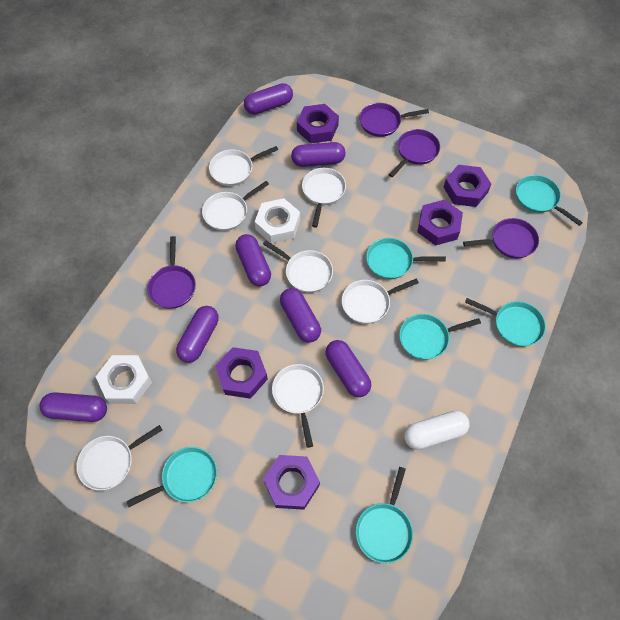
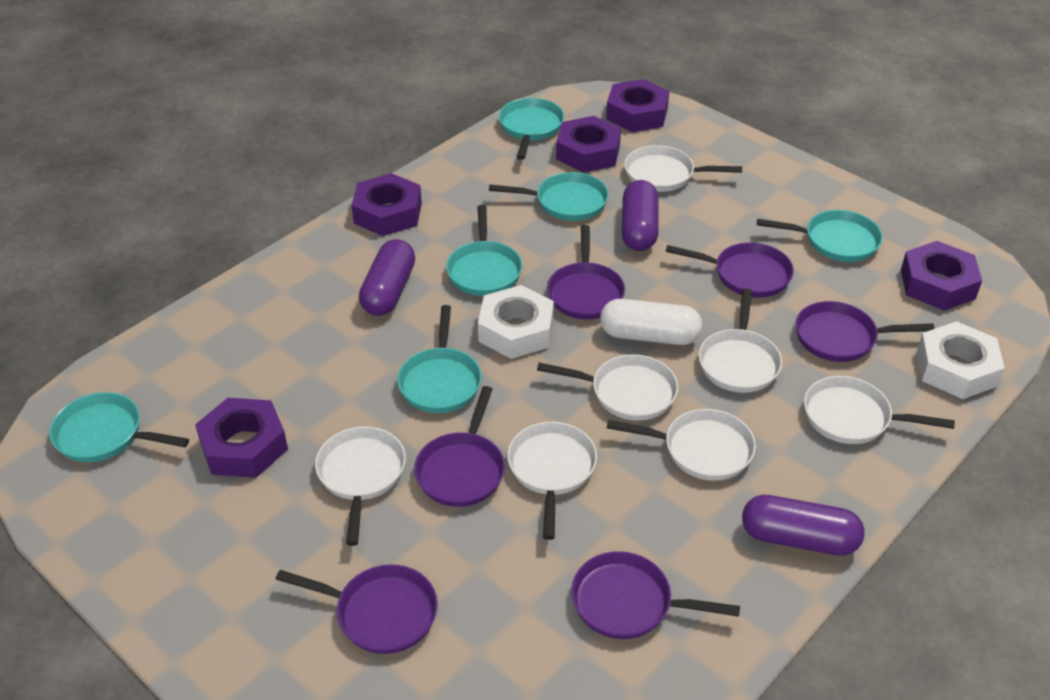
purple capsule: 7 -> 3
purple pan: 4 -> 6

